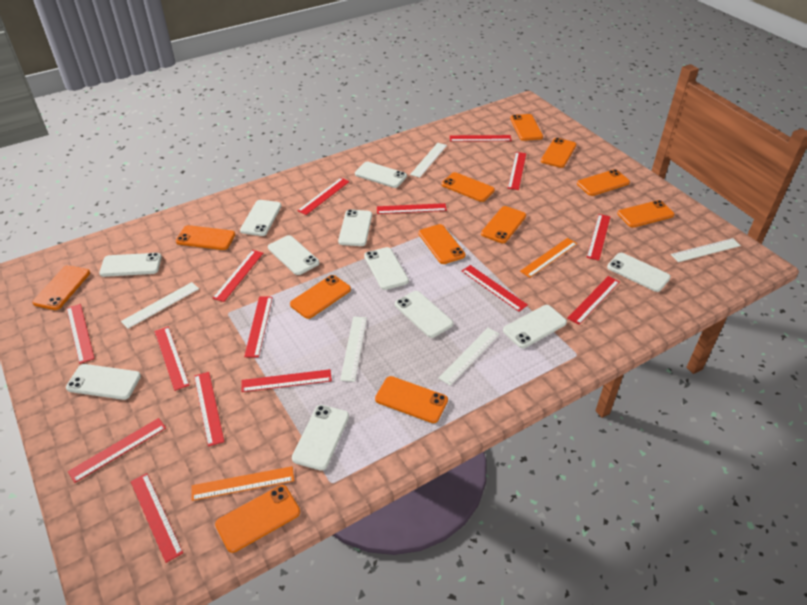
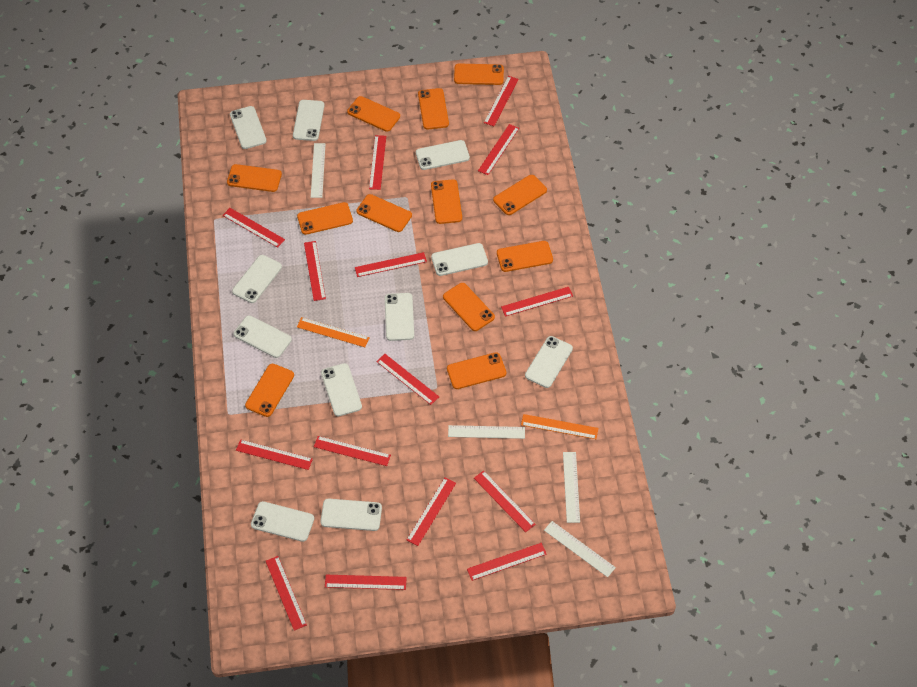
white ruler: 5 -> 4

